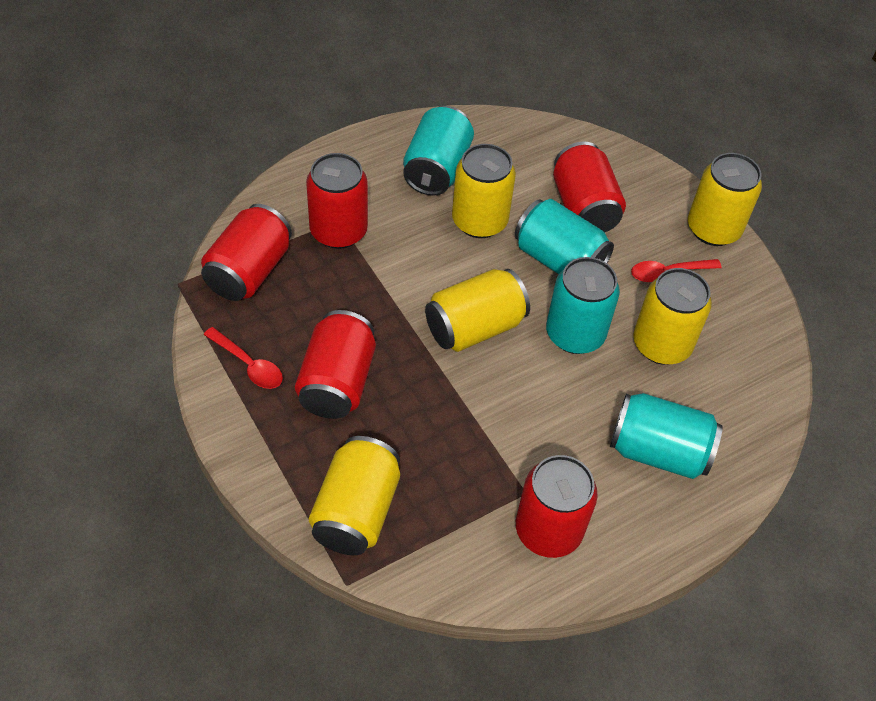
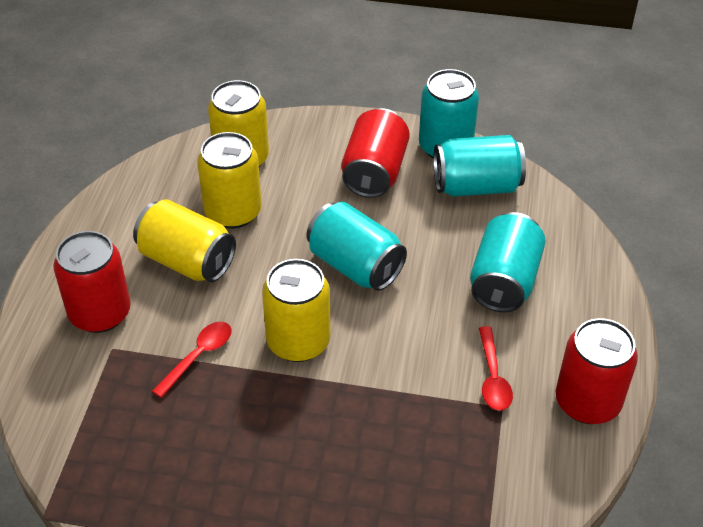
red can: 5 -> 3
yellow can: 5 -> 4

